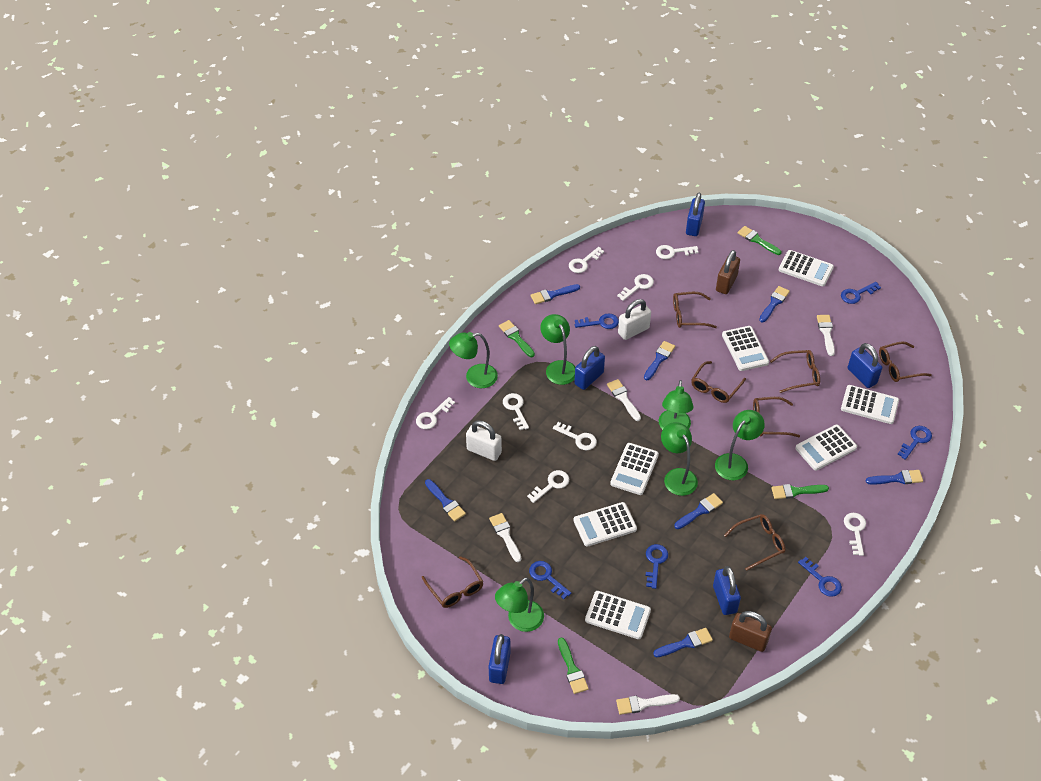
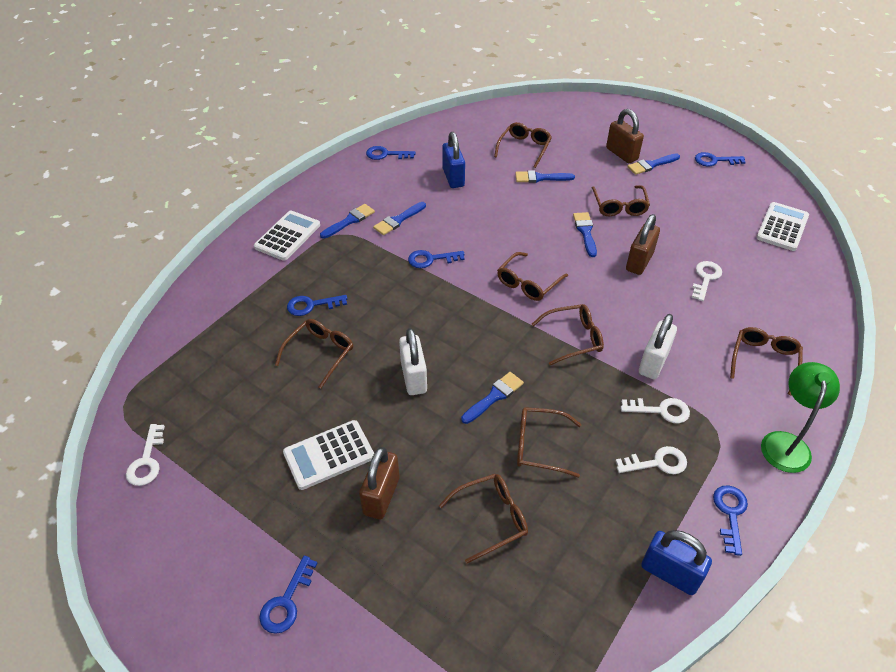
blue brush: 7 -> 6
blue padlock: 5 -> 2
brown glasses: 7 -> 8
brown padlock: 2 -> 3
green brush: 4 -> 0
green lamp: 6 -> 1
white brush: 4 -> 0
white calculator: 7 -> 3
white key: 8 -> 4

